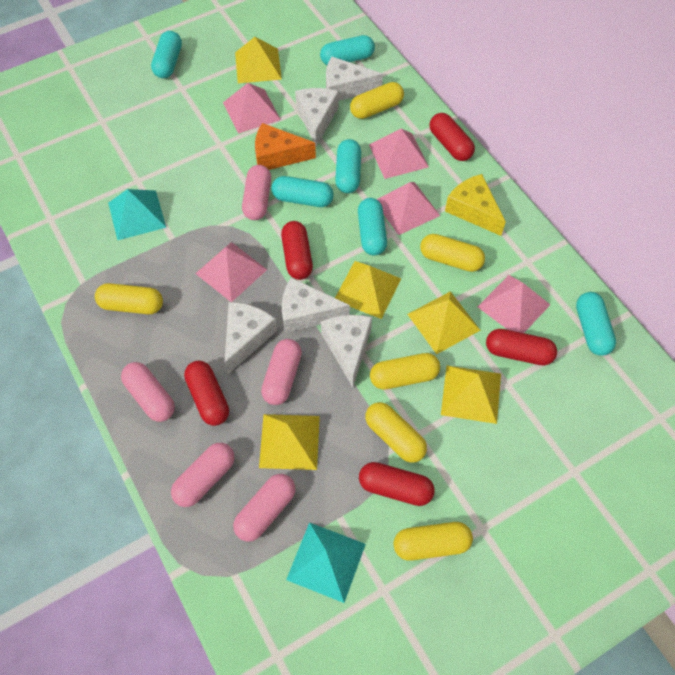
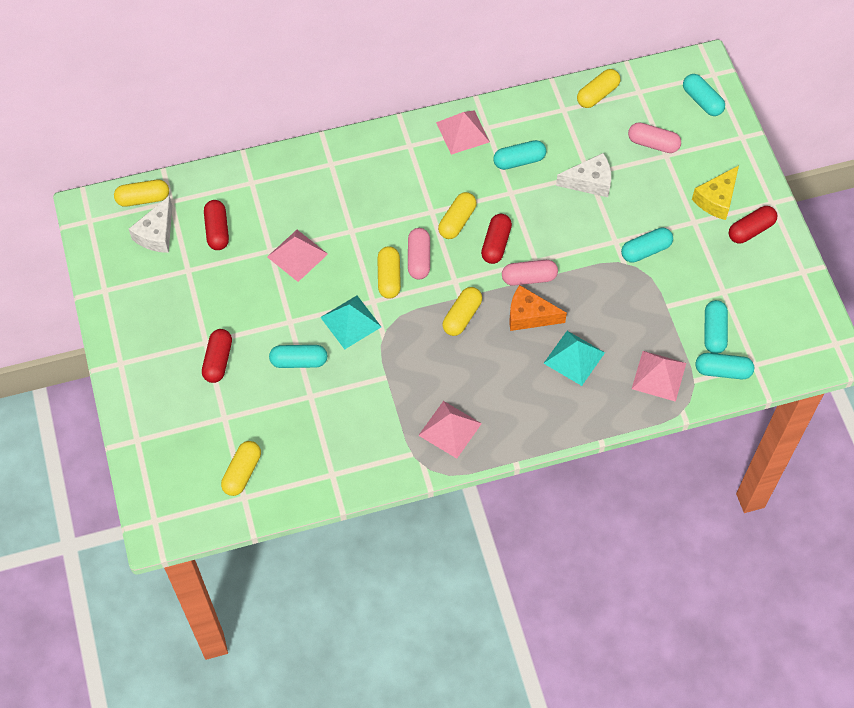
pink capsule: 5 -> 3
pink pyramid: 5 -> 4
red capsule: 5 -> 4
white cheese: 5 -> 2
yellow pyramid: 5 -> 0

